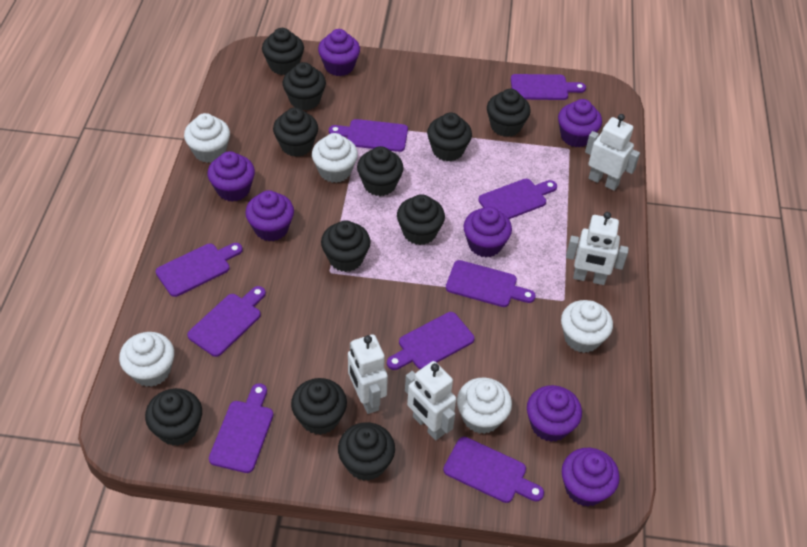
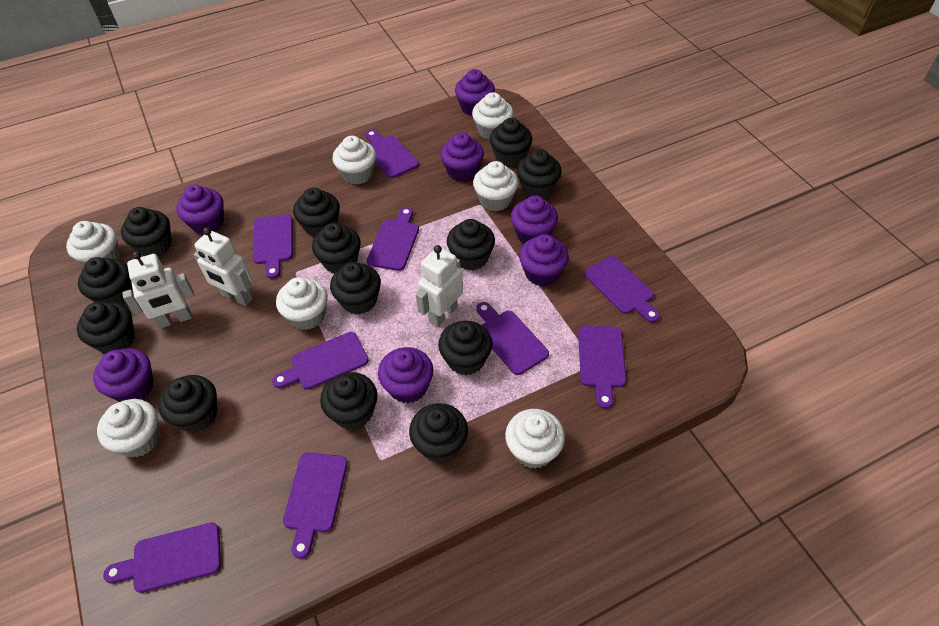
black cupcake: 11 -> 13
white cupcake: 5 -> 7
white robot: 4 -> 3

